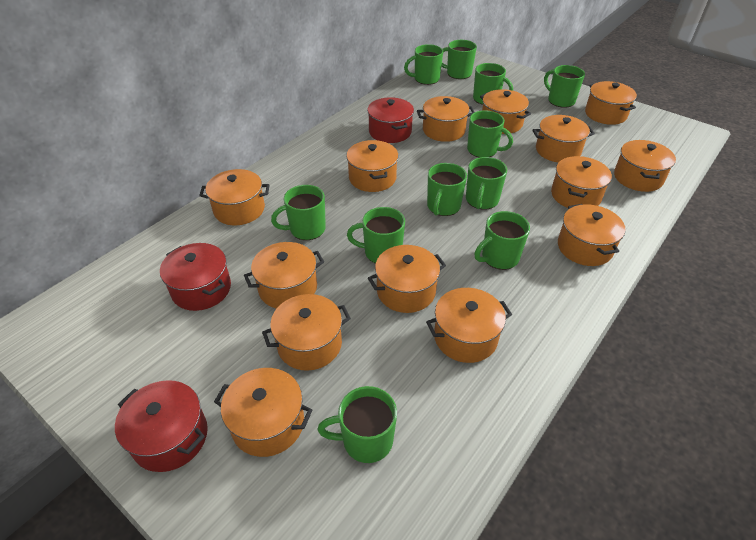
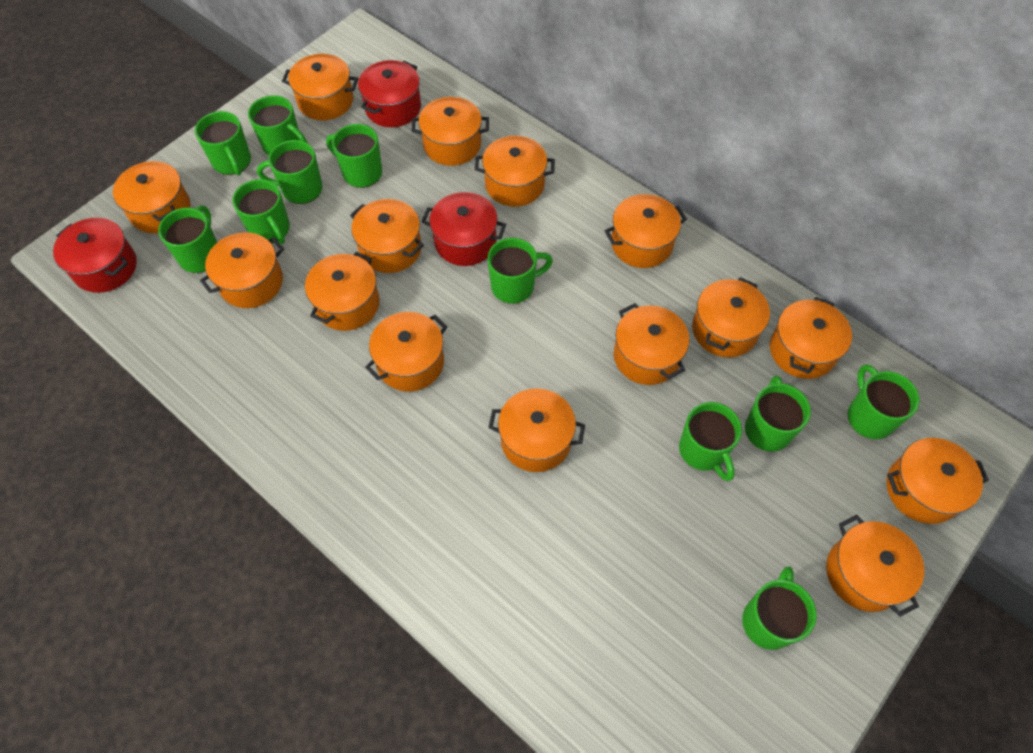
orange pot: 14 -> 15

